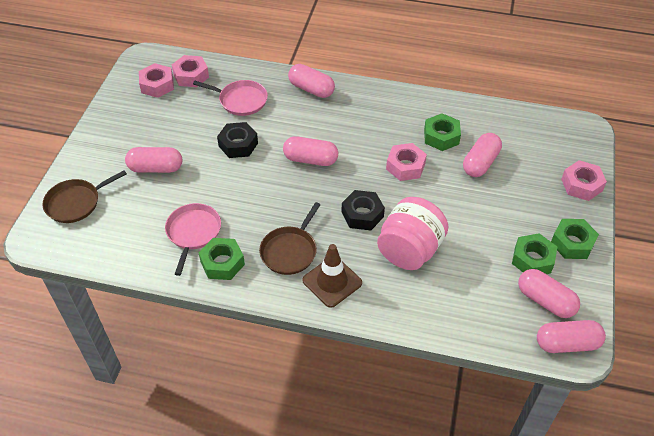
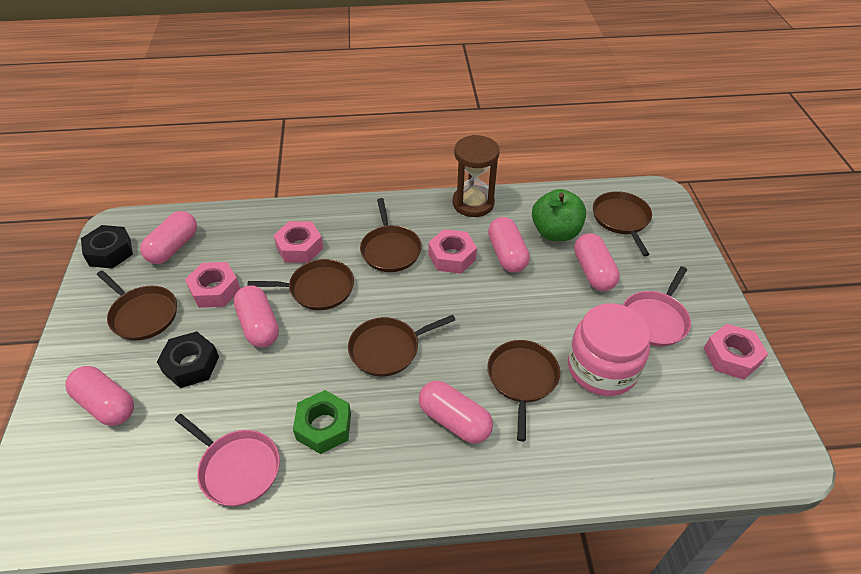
brown hourglass: 0 -> 1
brown pan: 2 -> 6
brown traffic cone: 1 -> 0
green apple: 0 -> 1
green nut: 4 -> 1

